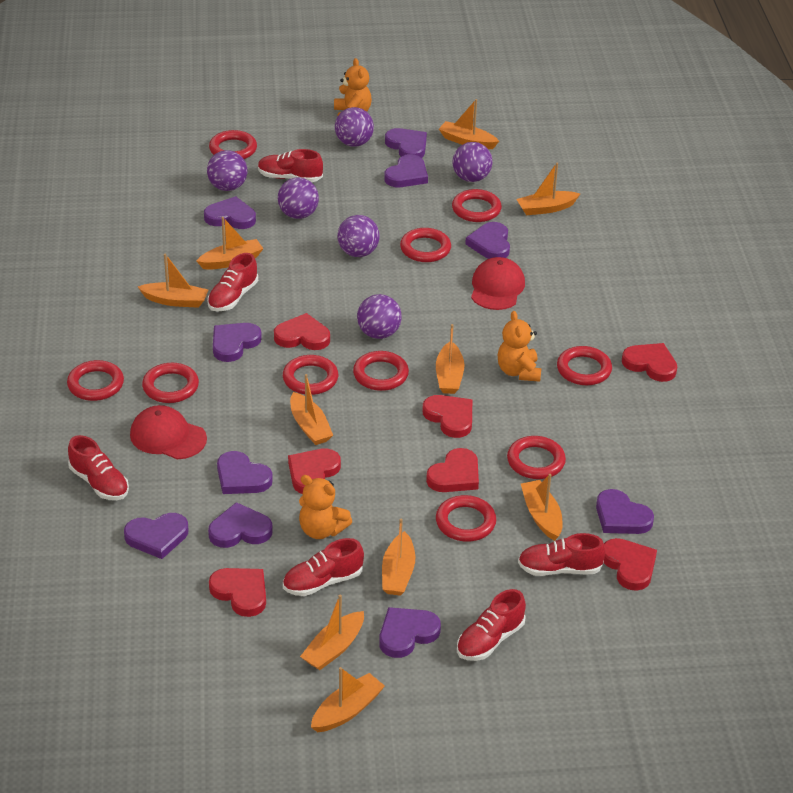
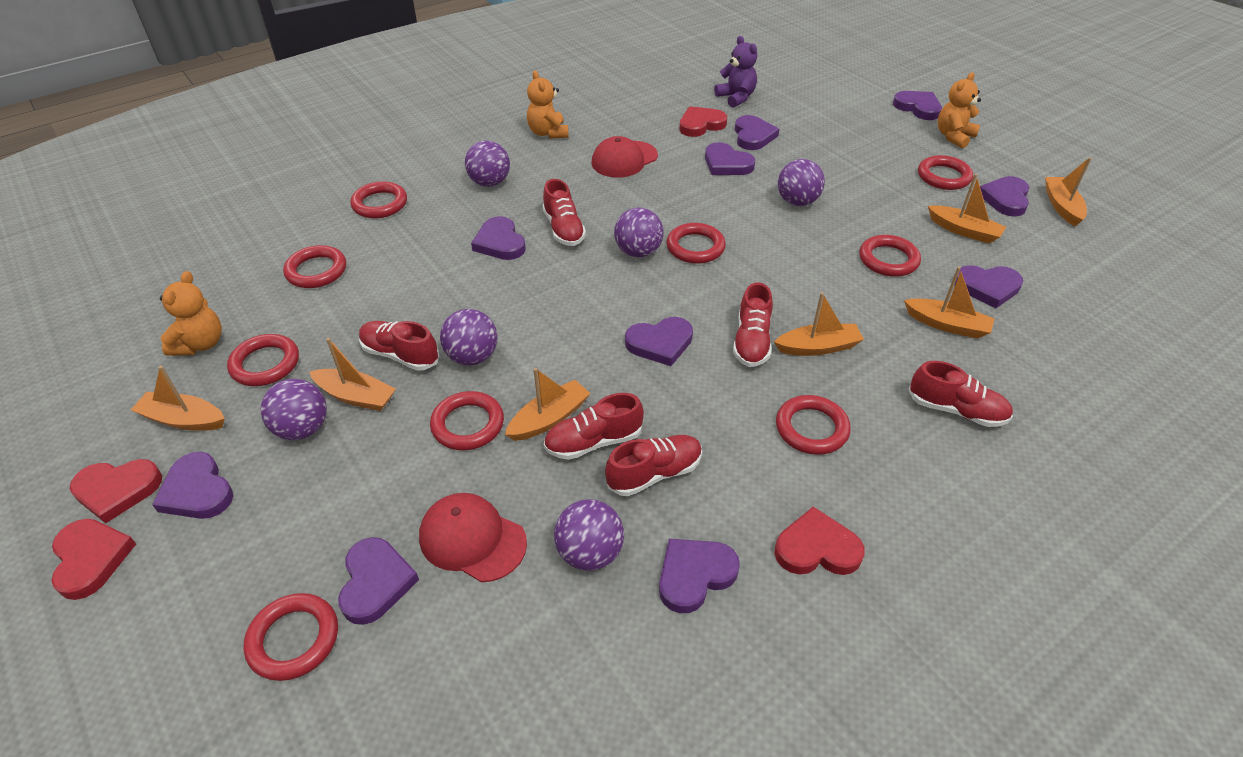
orange boat: 10 -> 7
purple teddy bear: 0 -> 1
red heart: 7 -> 4
red ring: 10 -> 9

